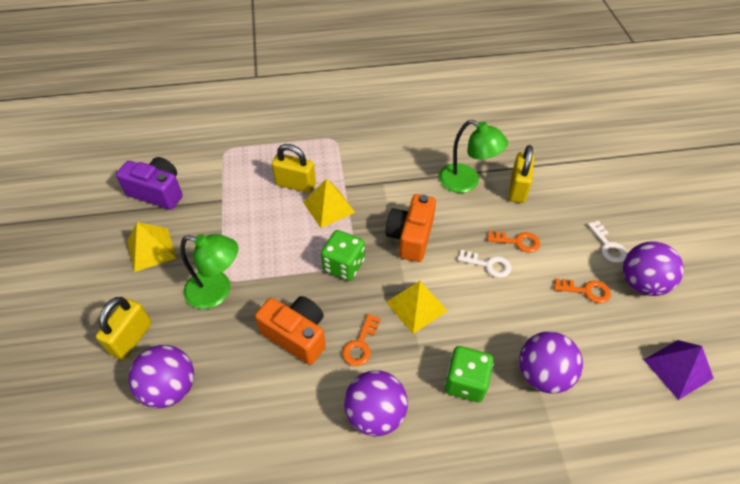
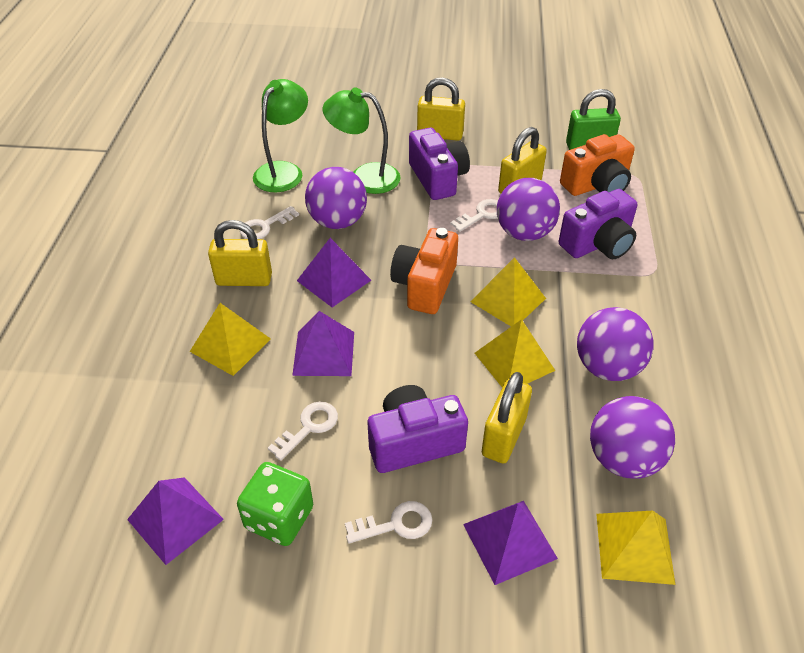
green dice: 2 -> 1
green padlock: 0 -> 1
orange key: 3 -> 0
purple camera: 1 -> 3
purple pyramid: 1 -> 4
white key: 2 -> 4
yellow padlock: 3 -> 4
yellow pyramid: 3 -> 4

